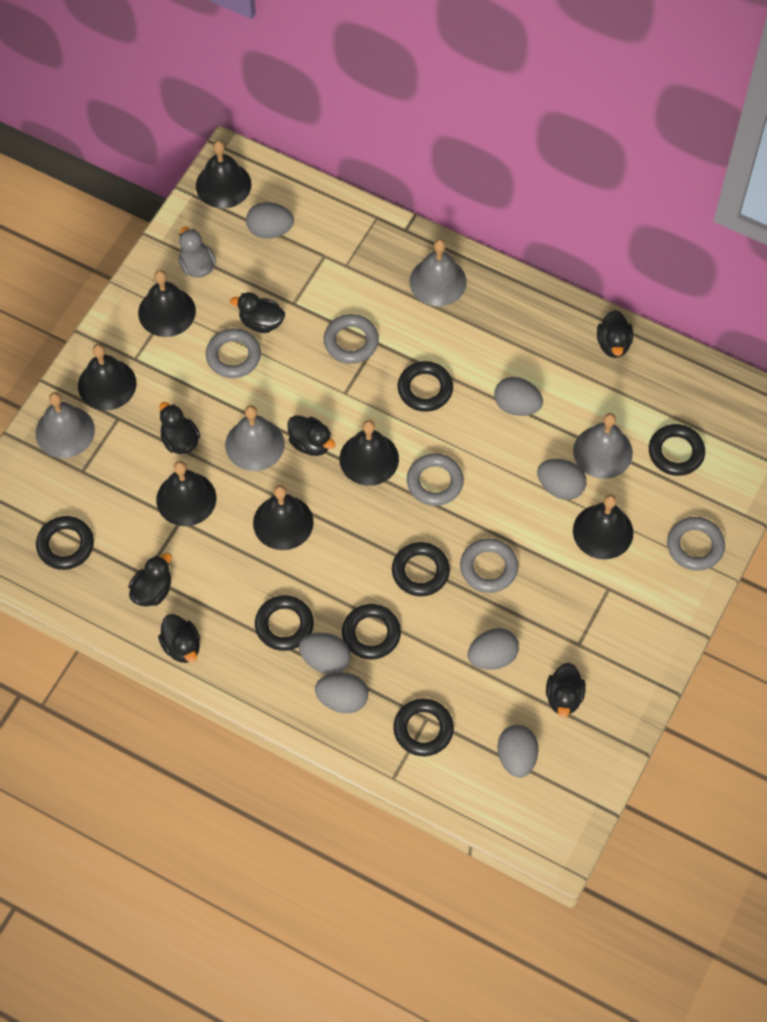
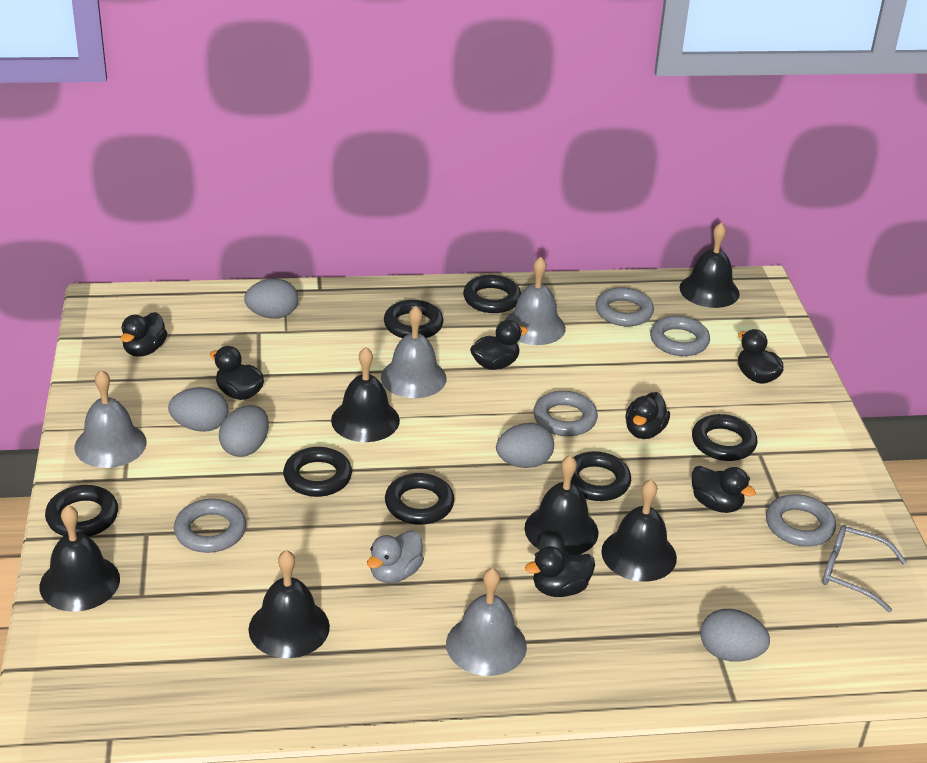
black bell: 7 -> 6
grey egg: 7 -> 5
grey glasses: 0 -> 1

